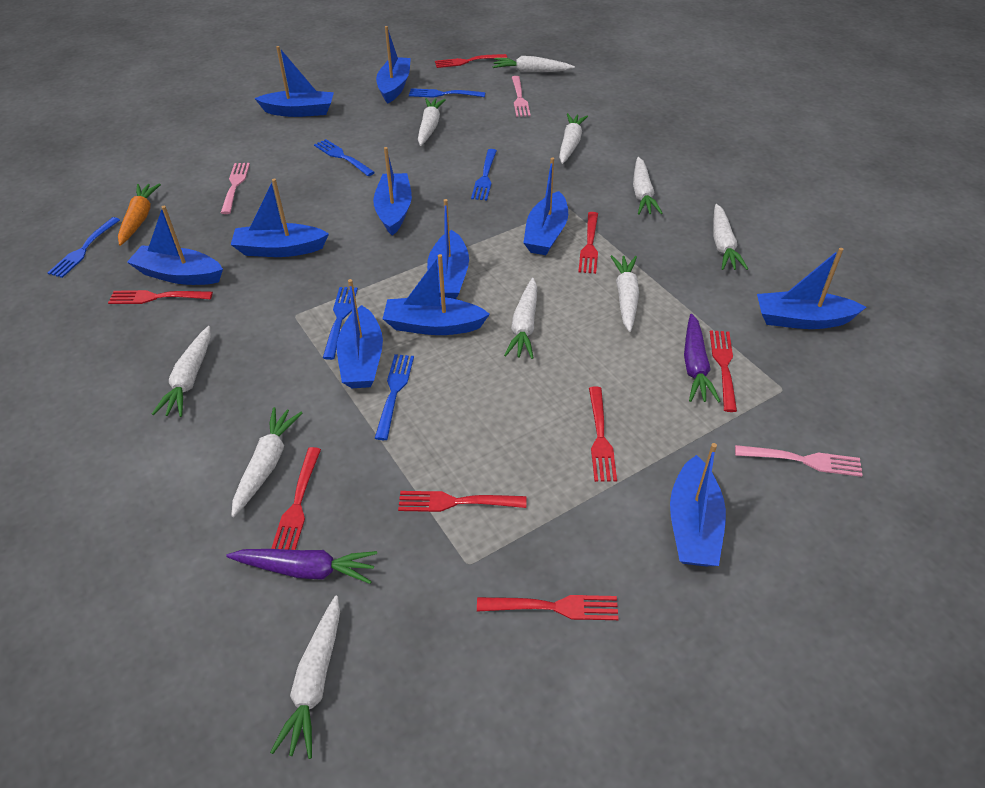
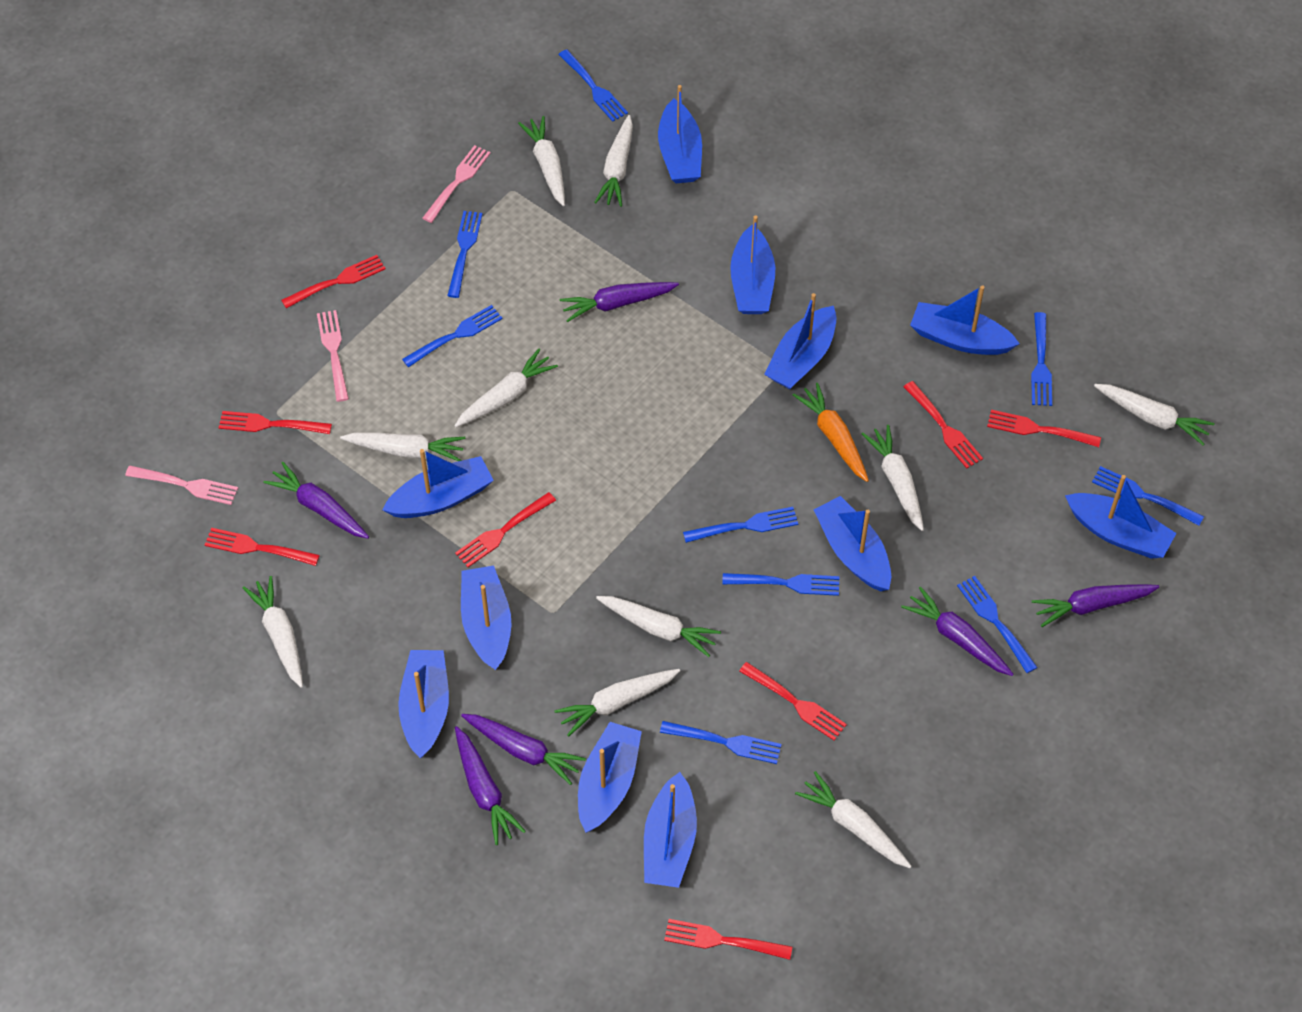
blue fork: 6 -> 9
purple carrot: 2 -> 6

